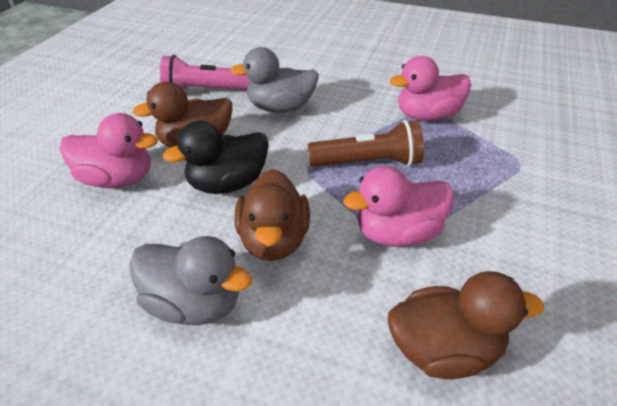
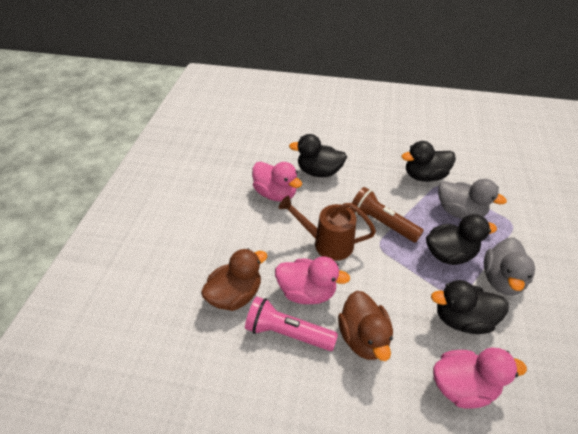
black duck: 1 -> 4
brown duck: 3 -> 2
brown watering can: 0 -> 1

